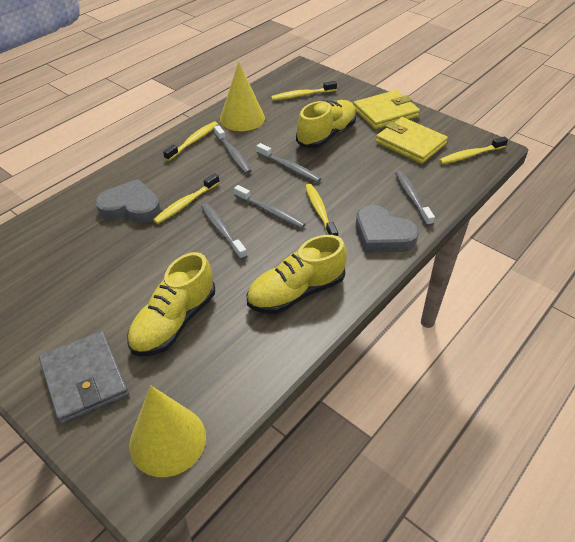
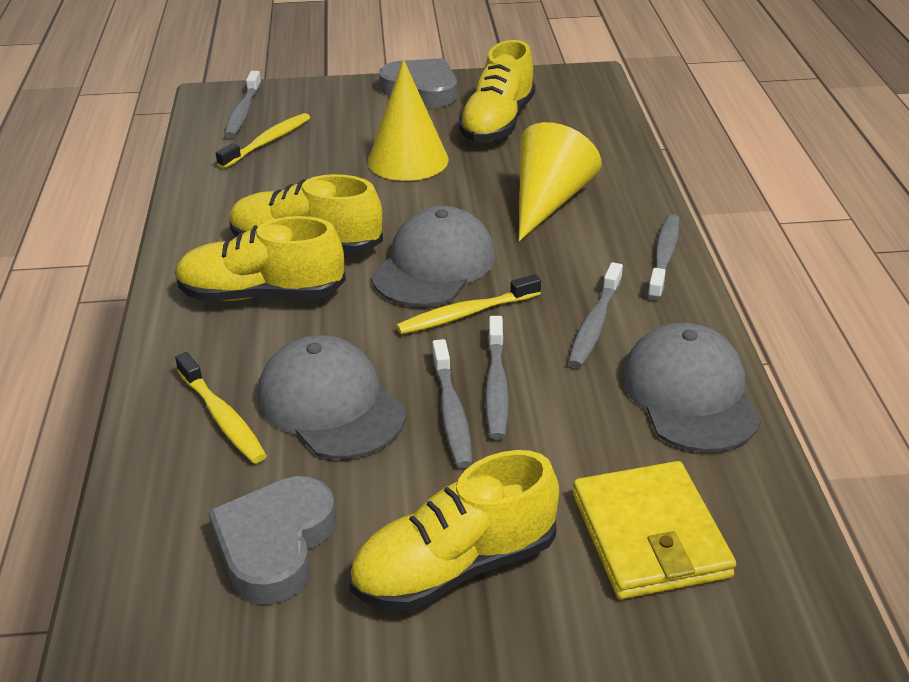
grey cap: 0 -> 3
grey wallet: 1 -> 0
yellow shoe: 3 -> 4
yellow toothbrush: 5 -> 3
yellow wallet: 2 -> 1

